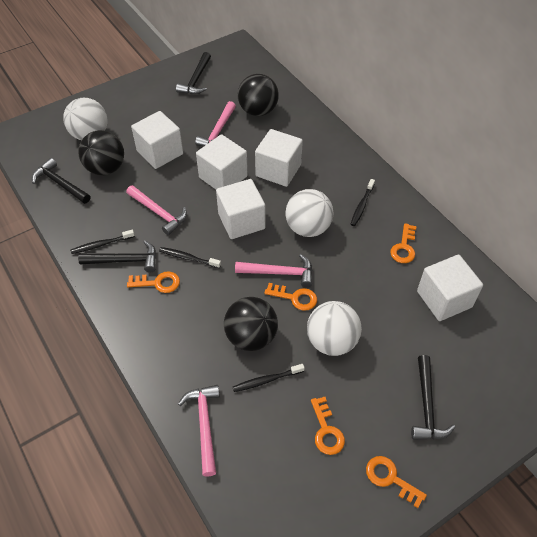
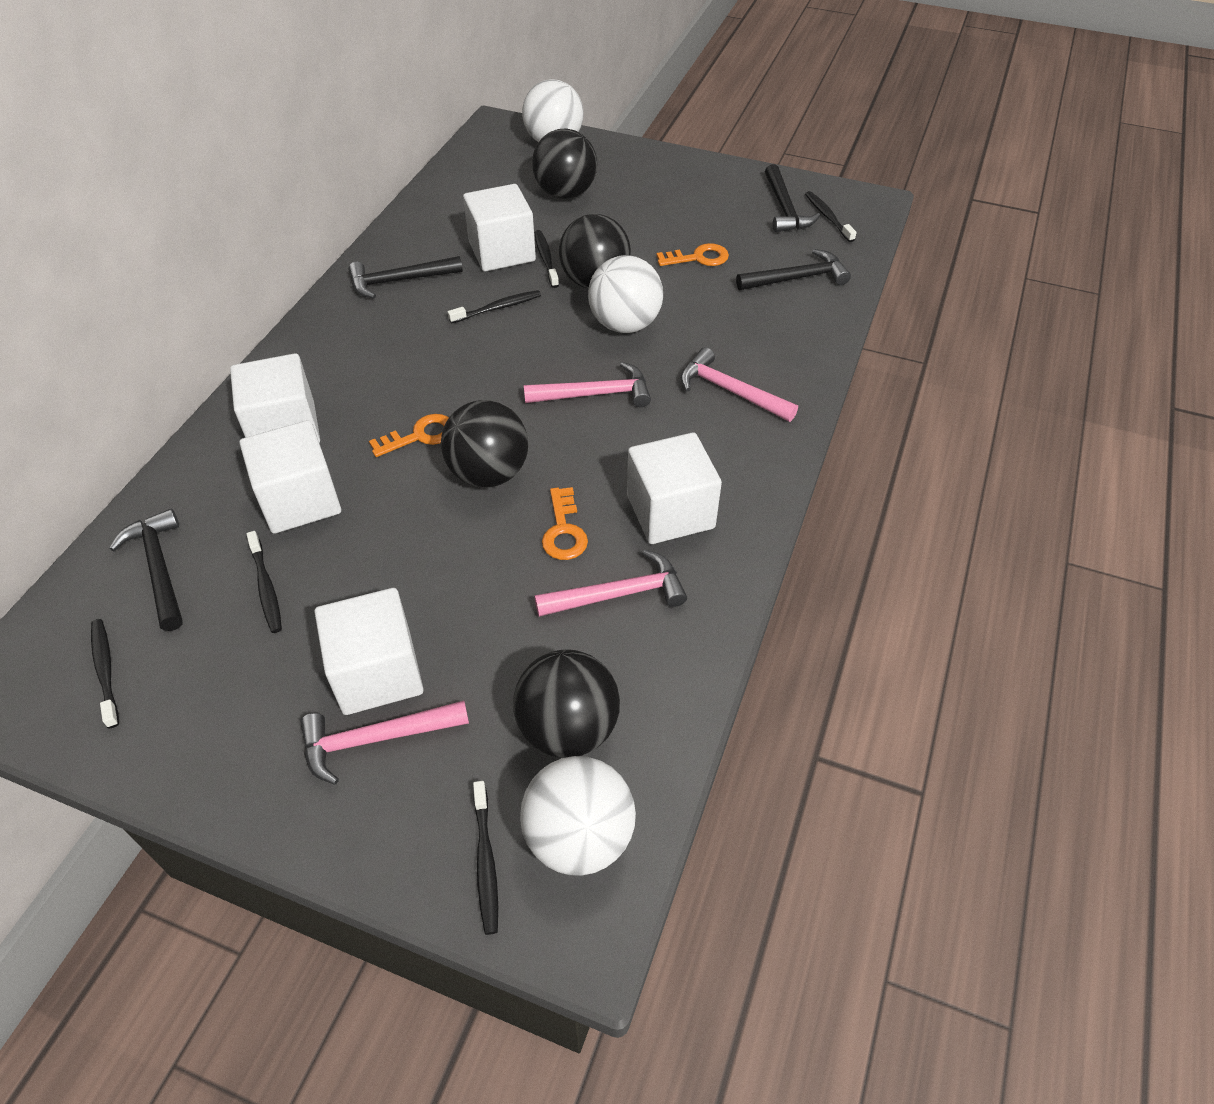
black ball: 3 -> 4
black toothbrush: 4 -> 6
orange key: 5 -> 3

